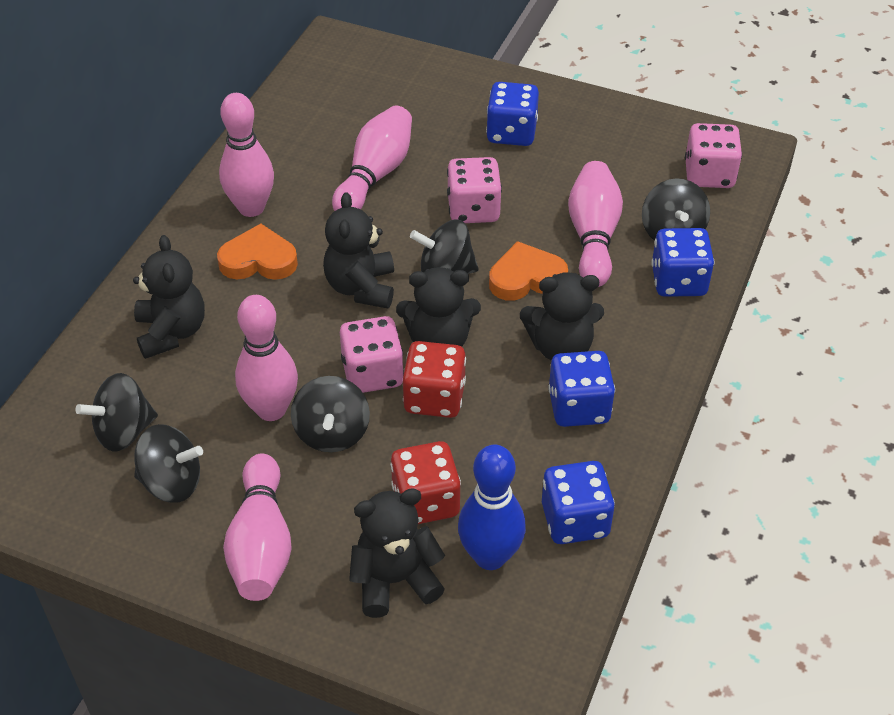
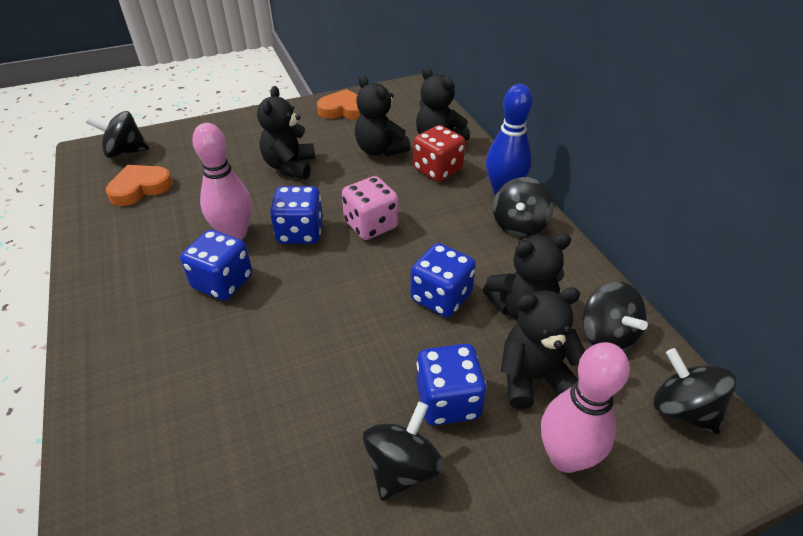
pink bowling pin: 5 -> 2
pink dice: 3 -> 1
red dice: 2 -> 1

